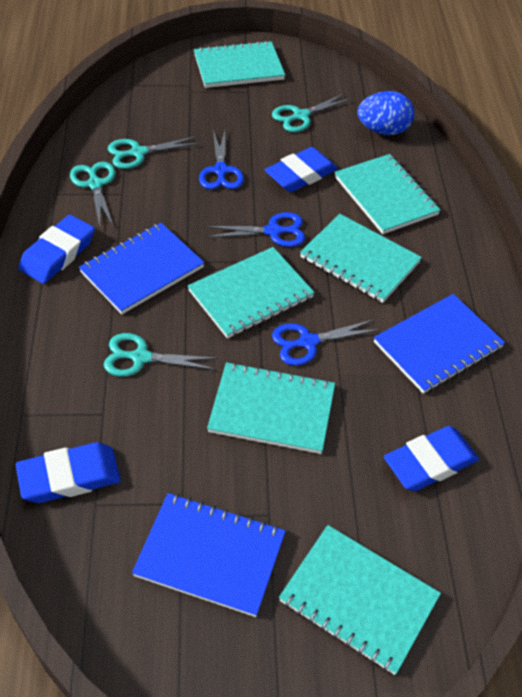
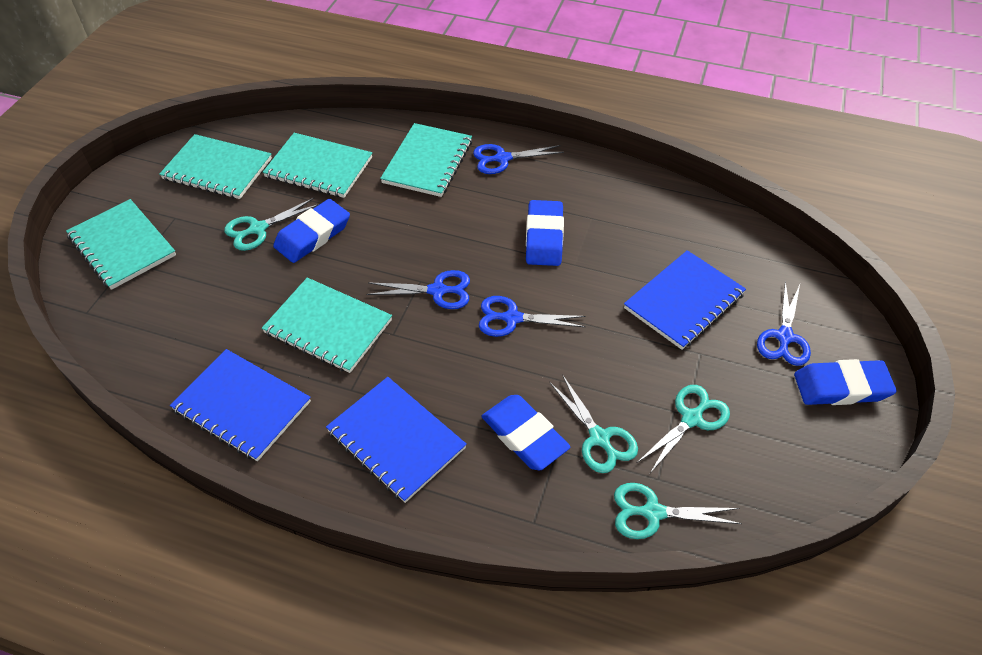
blue egg: 1 -> 0
blue scissors: 3 -> 4
turquoise notebook: 6 -> 5

